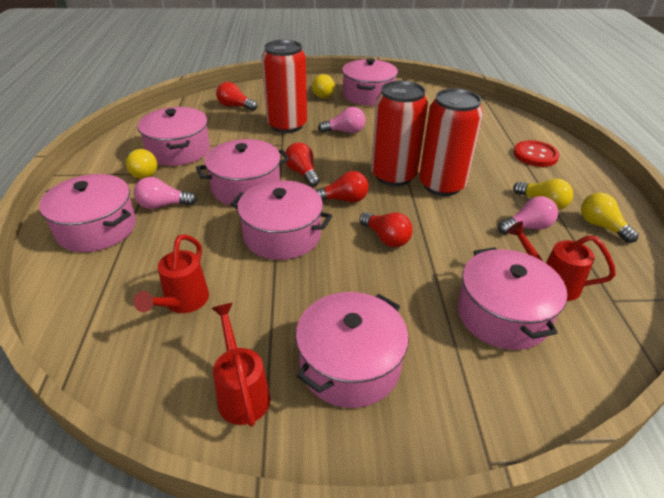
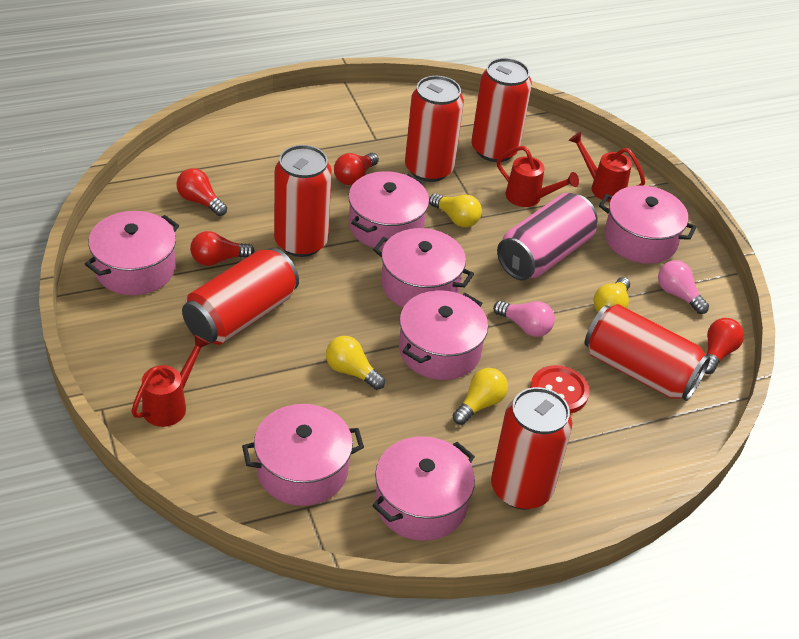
pink can: 0 -> 1
pink light bulb: 3 -> 2
red can: 3 -> 6

